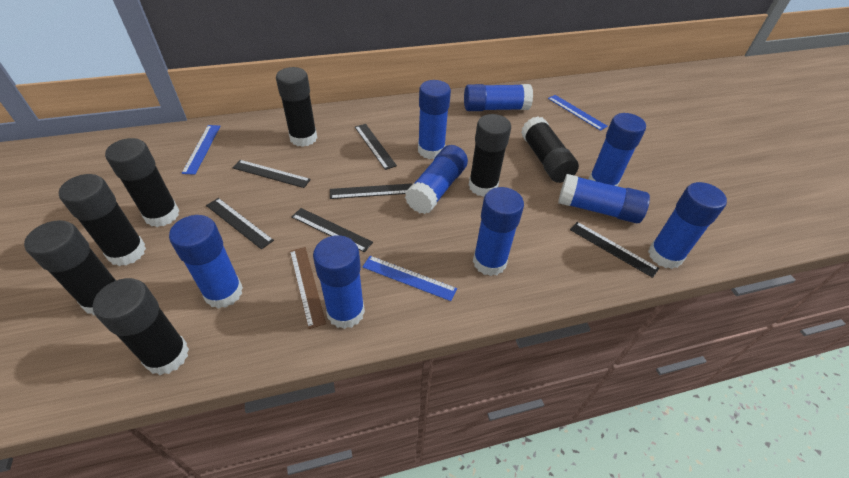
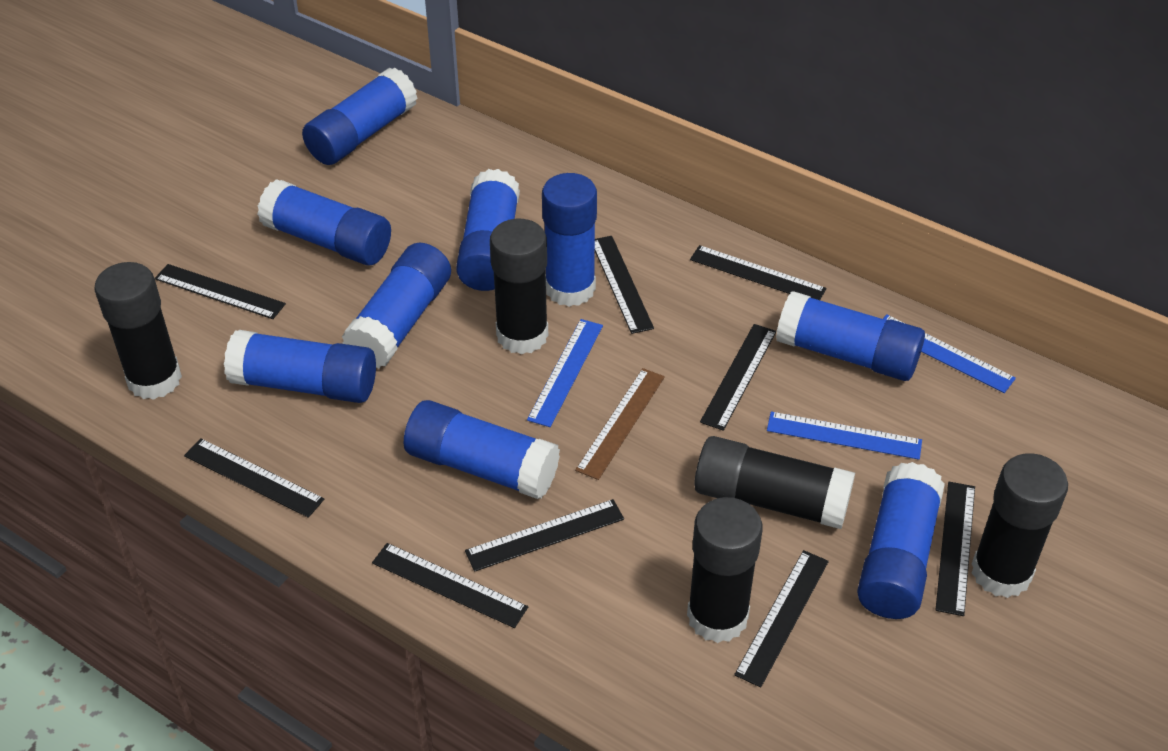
black glue stick: 7 -> 5
black ruler: 6 -> 9

